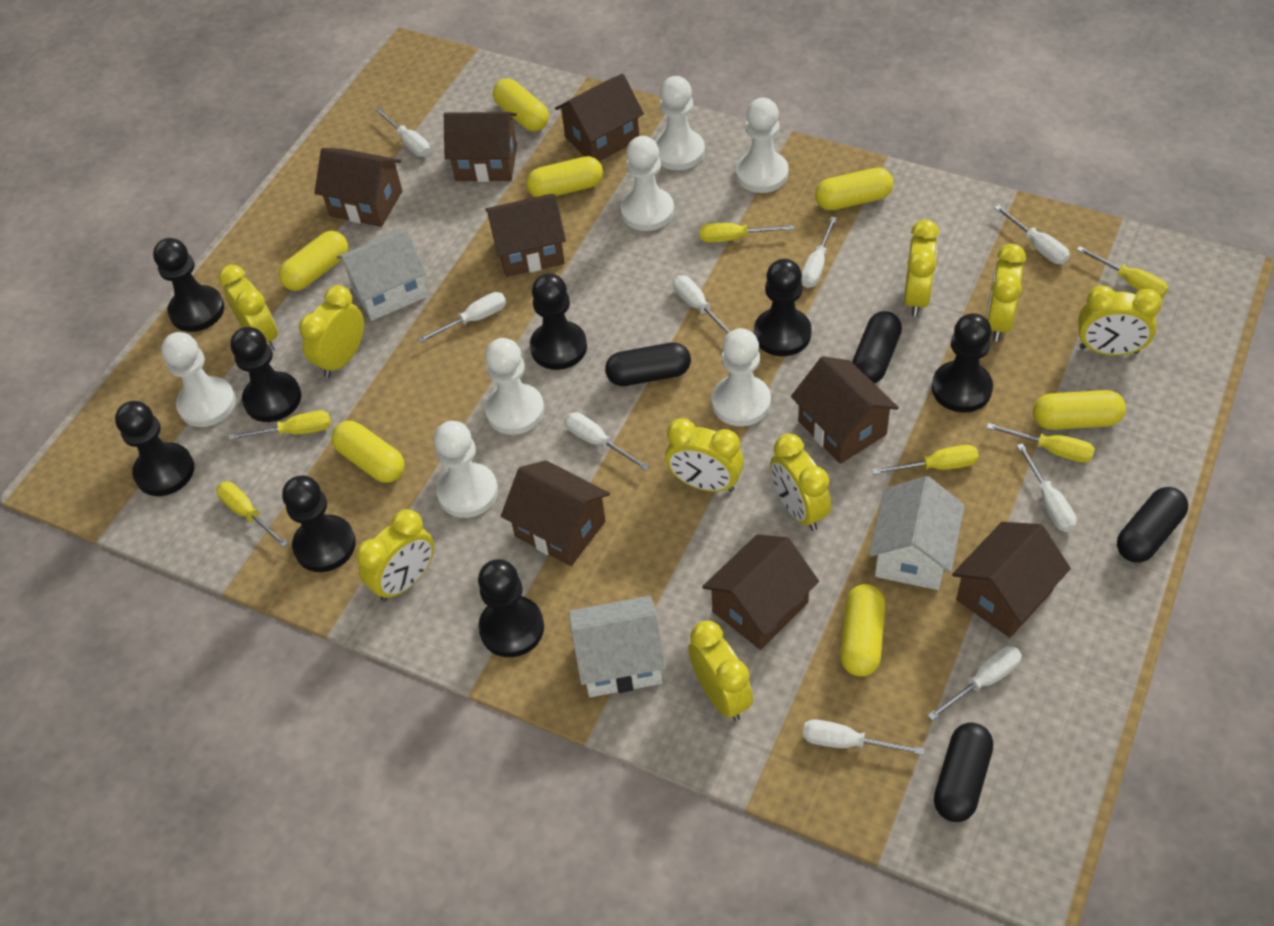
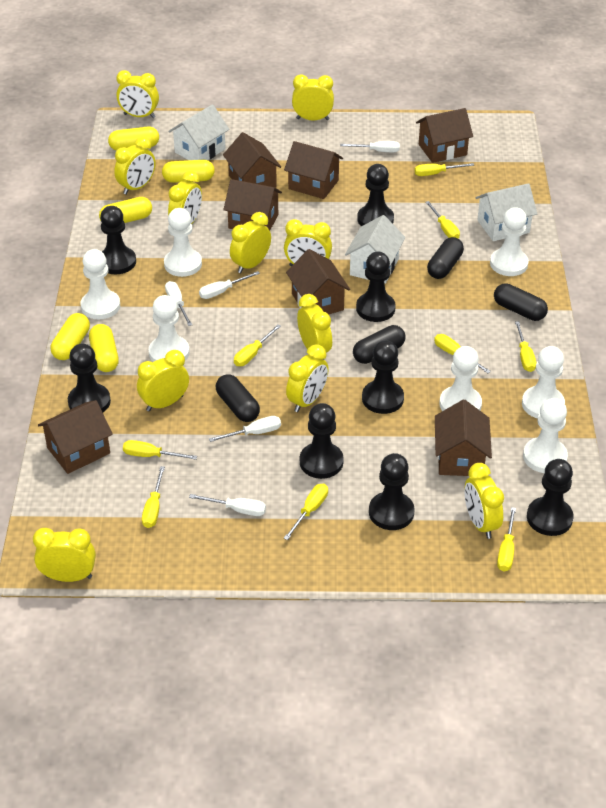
brown house: 8 -> 7
white screwdriver: 9 -> 5
yellow capsule: 7 -> 5
yellow clock: 9 -> 11
yellow screwdriver: 6 -> 9

